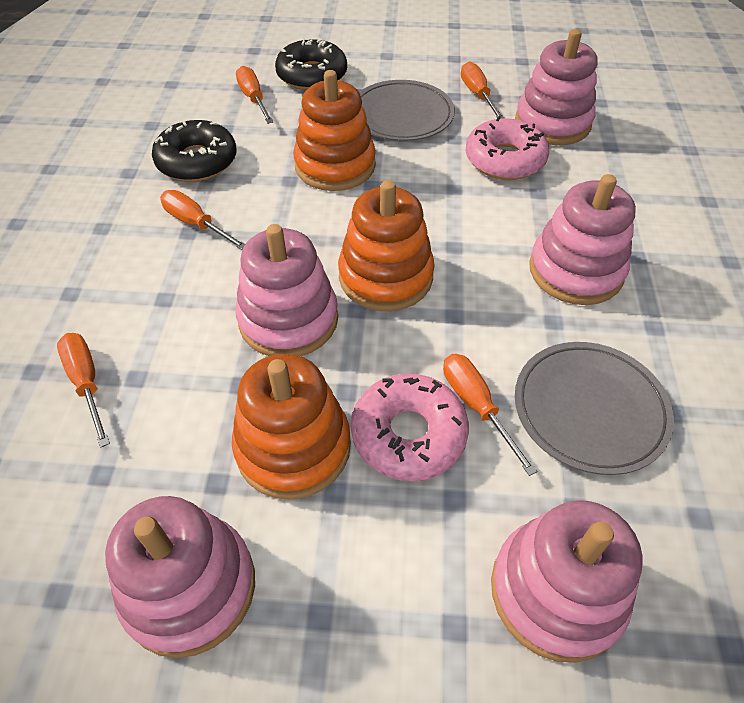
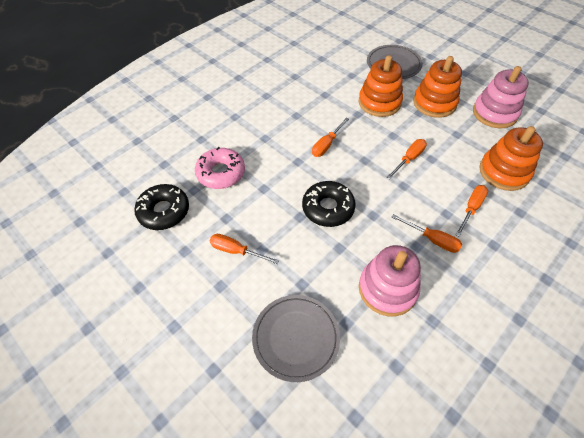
pink donut: 2 -> 1
pink stacking toy: 5 -> 2

